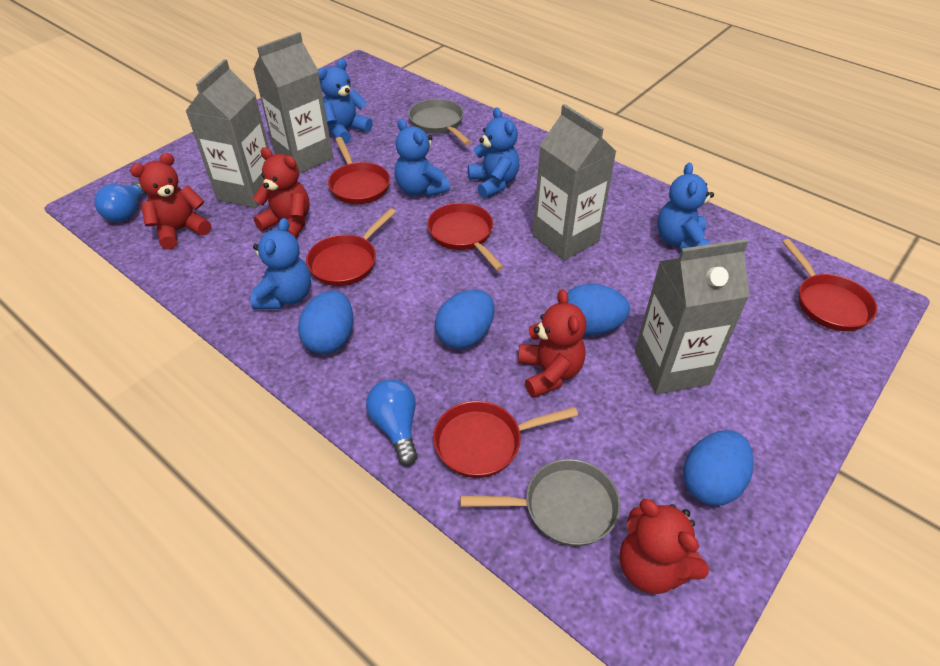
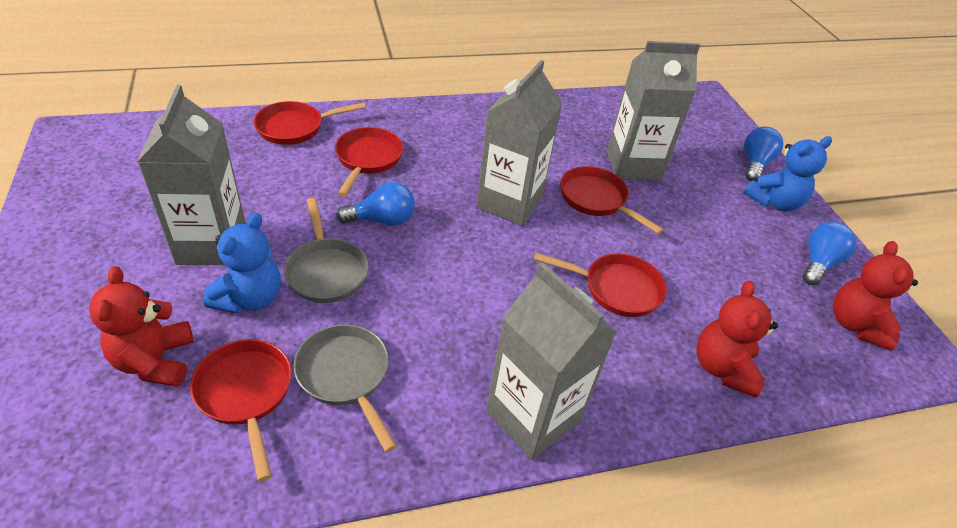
blue egg: 4 -> 0
blue light bulb: 2 -> 3
blue teddy bear: 5 -> 2
red teddy bear: 4 -> 3

